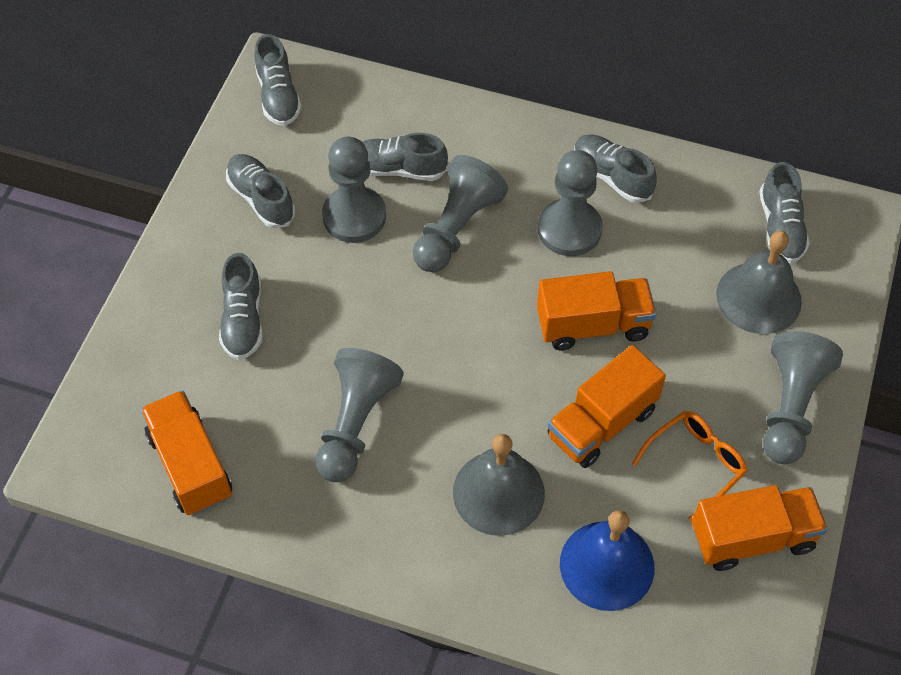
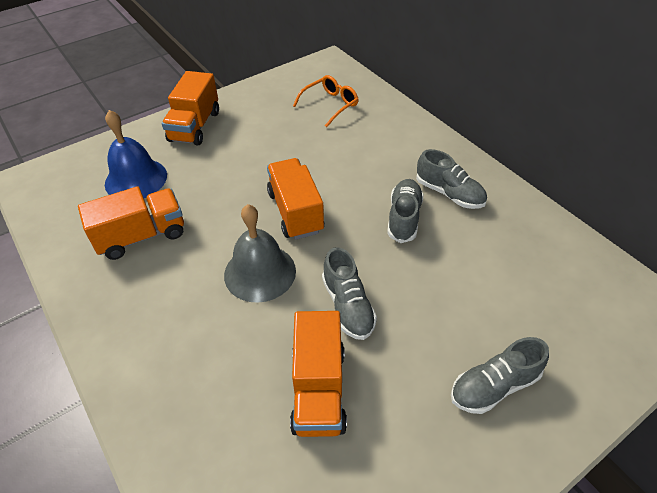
grey bell: 2 -> 1
grey pawn: 5 -> 0
grey shoe: 6 -> 4

